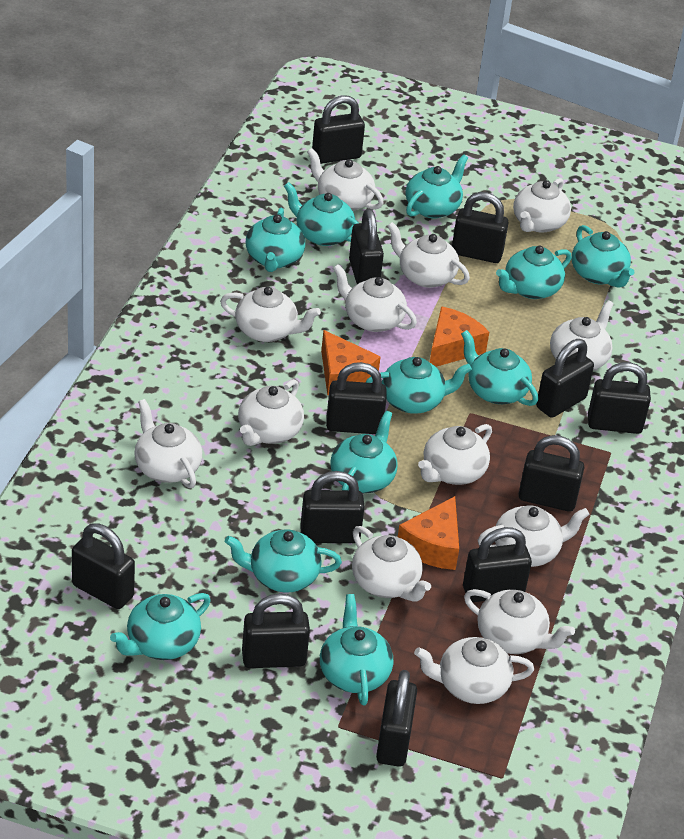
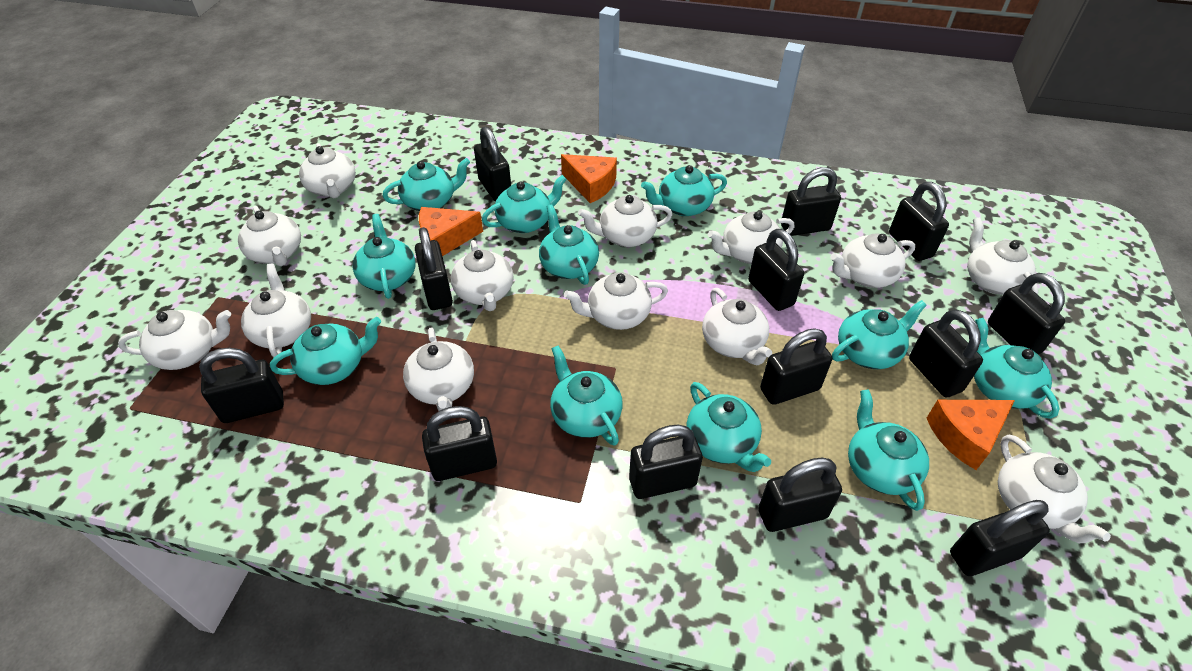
black padlock: 12 -> 13

